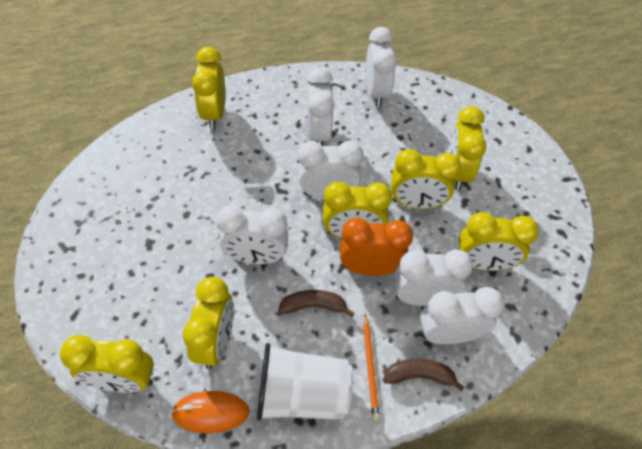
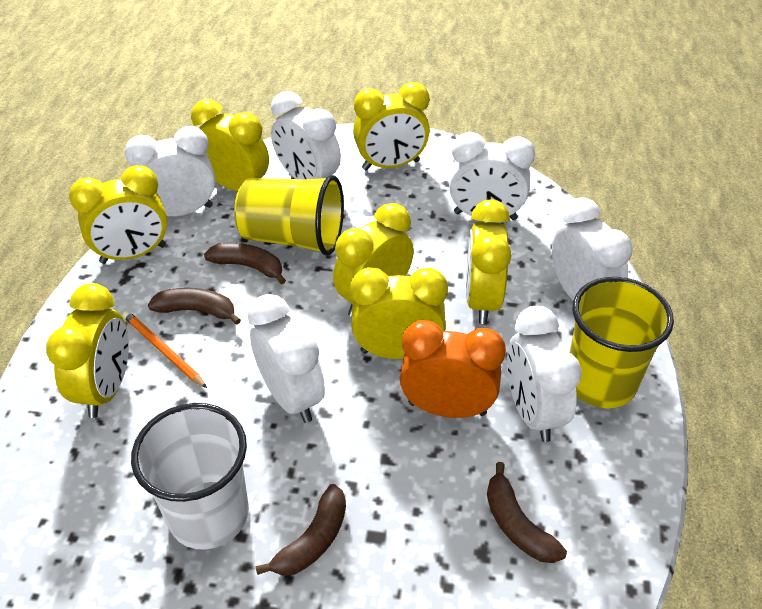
brown banana: 2 -> 4
orange mouse: 1 -> 0
yellow cup: 0 -> 2

